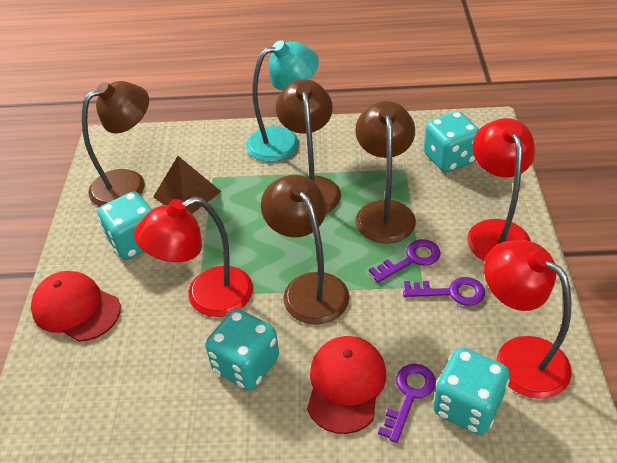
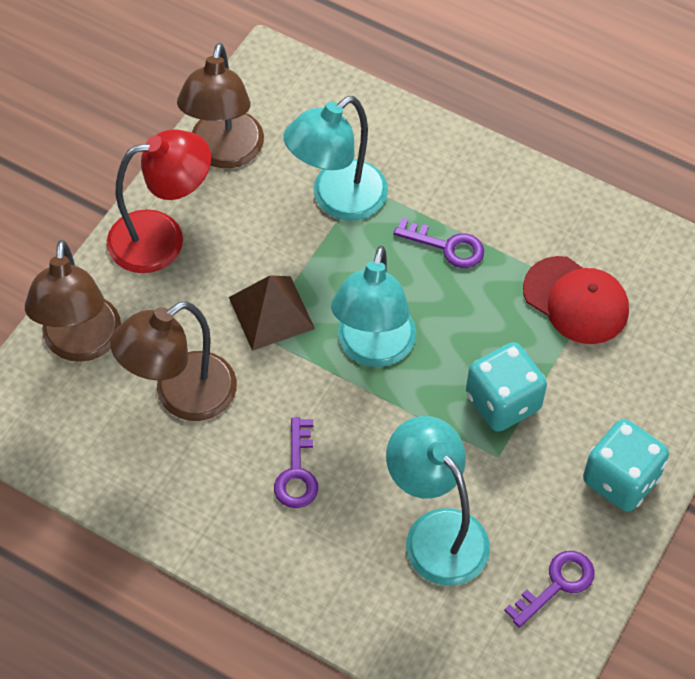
brown lamp: 4 -> 3
red cap: 2 -> 1
red lamp: 3 -> 1
turquoise dice: 4 -> 2
turquoise lamp: 1 -> 3

